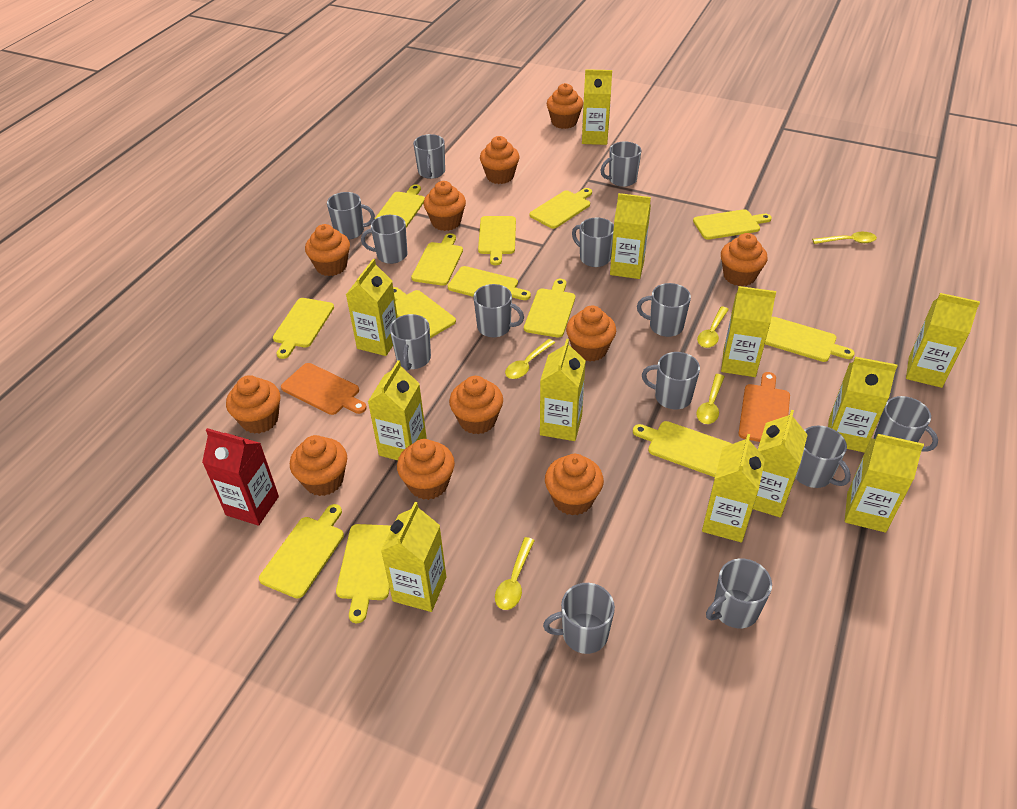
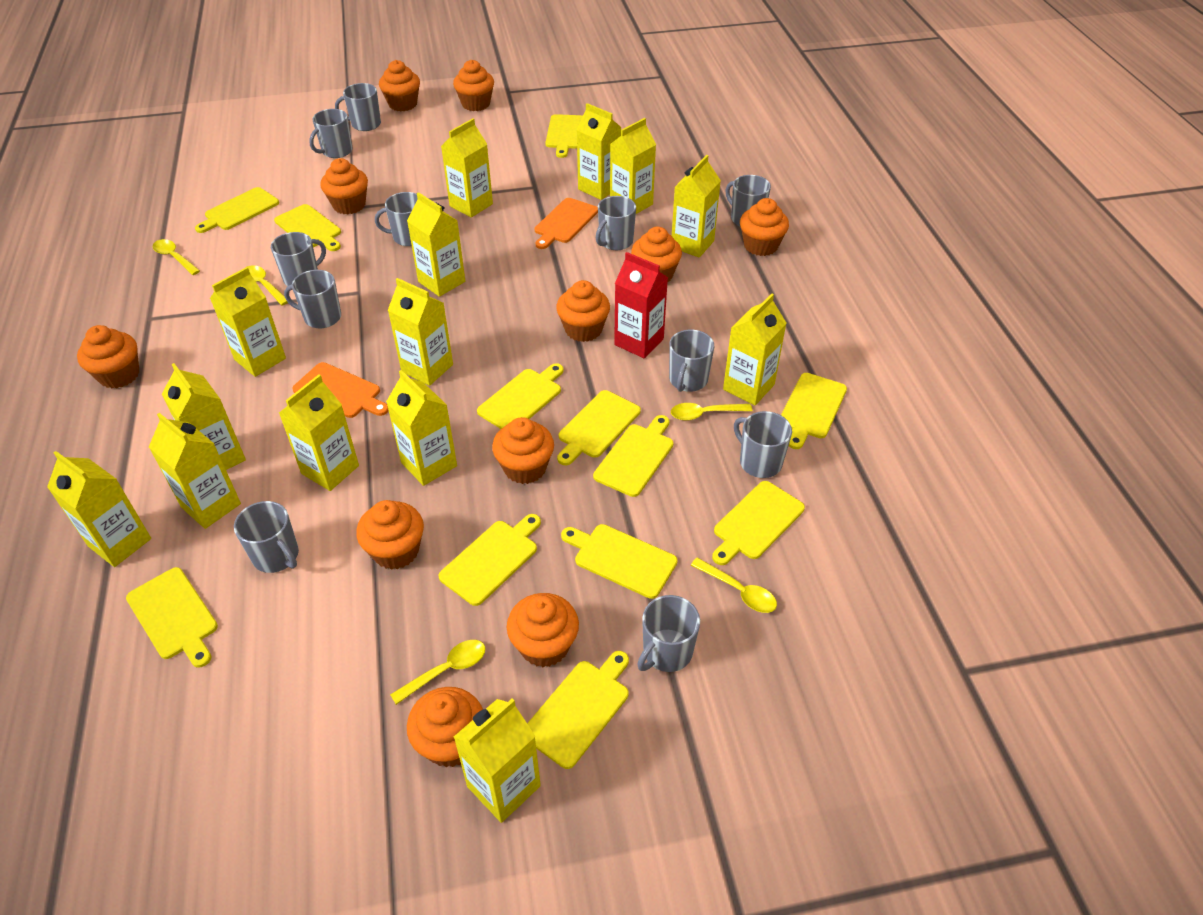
grey mug: 13 -> 11
yellow carton: 12 -> 14
yellow cutting board: 13 -> 12

